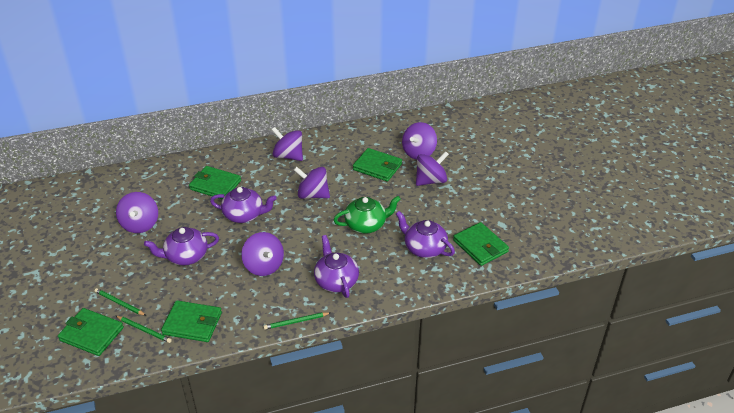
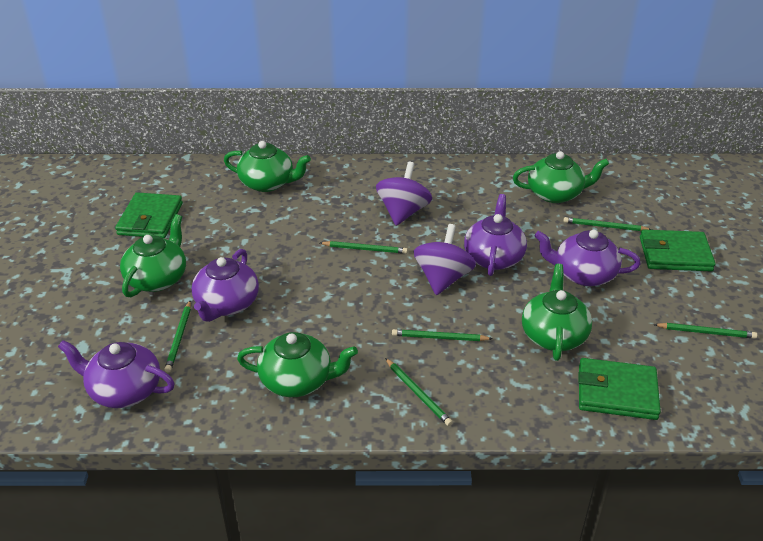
green pencil: 3 -> 6
green teapot: 1 -> 5
green wallet: 5 -> 3
purple spinning top: 6 -> 2

